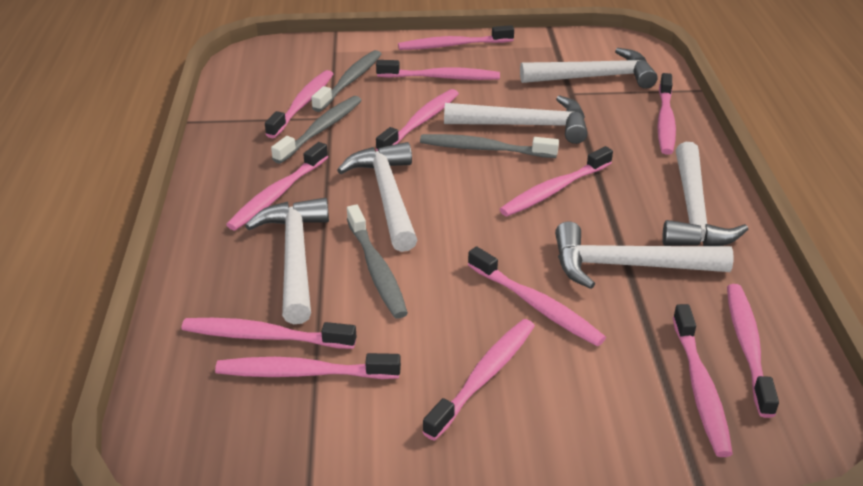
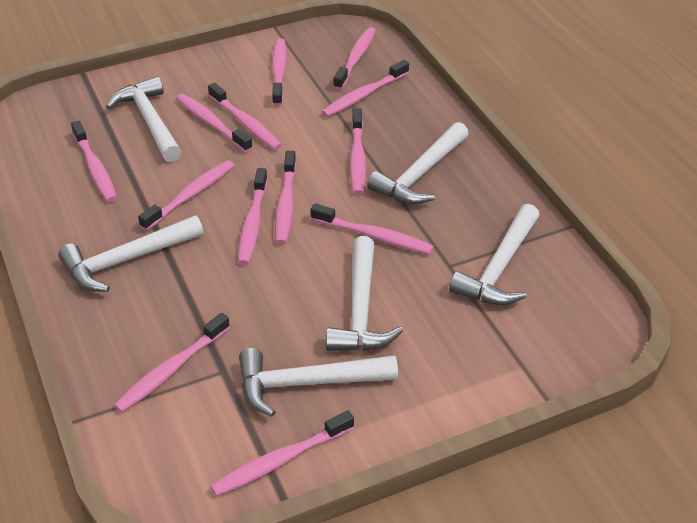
grey toothbrush: 4 -> 0

